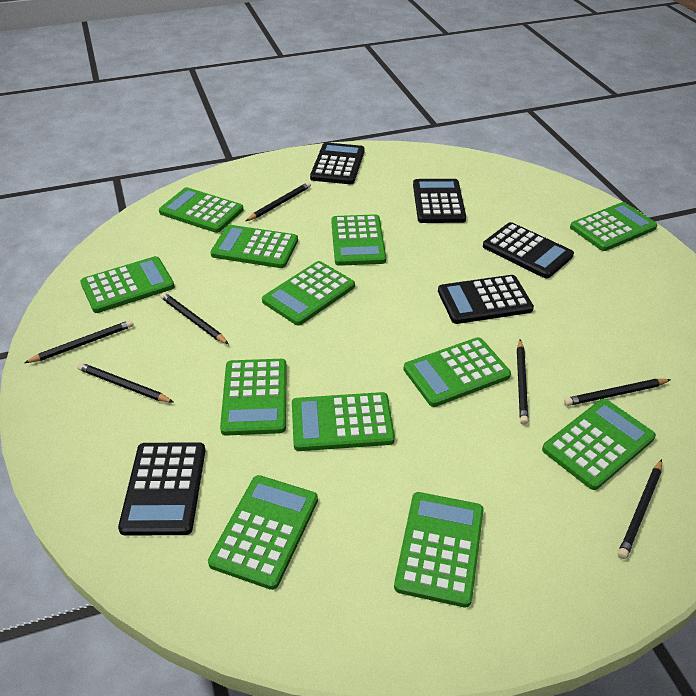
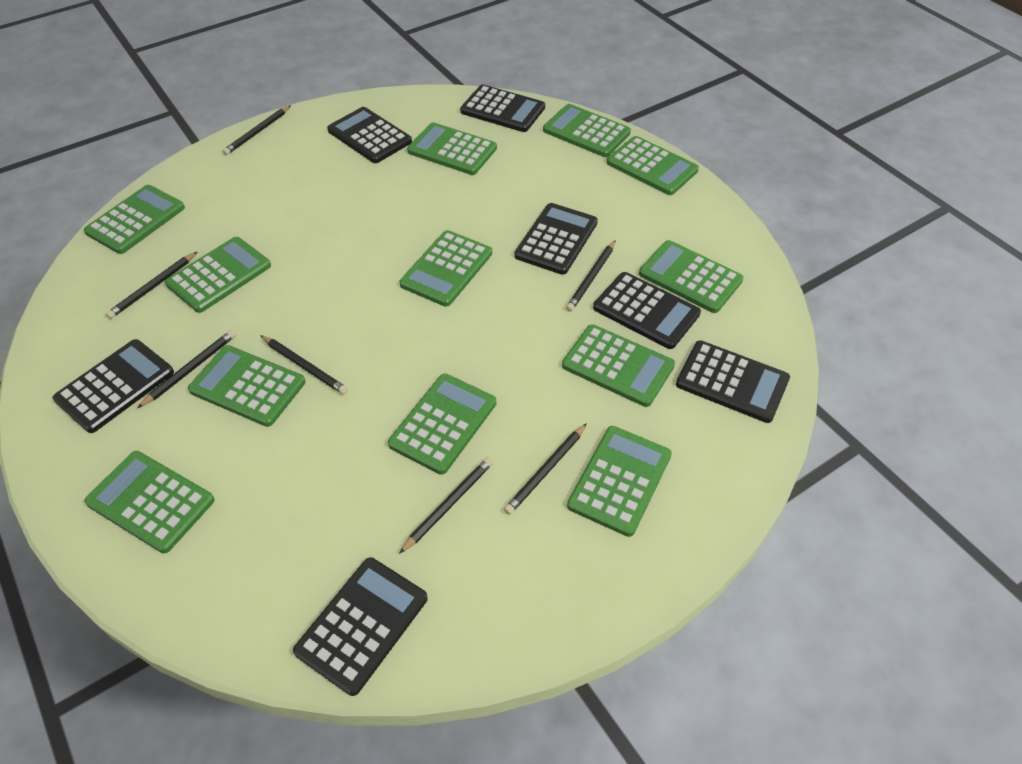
black calculator: 5 -> 7

